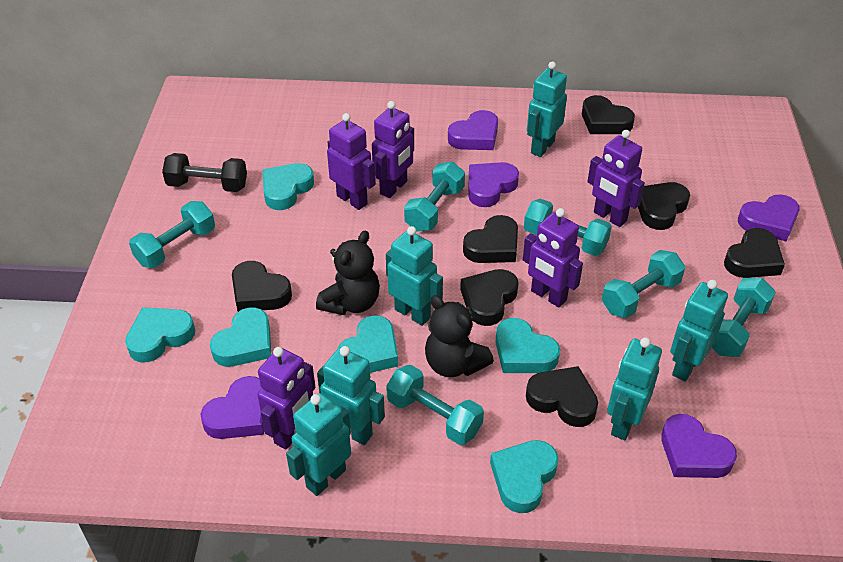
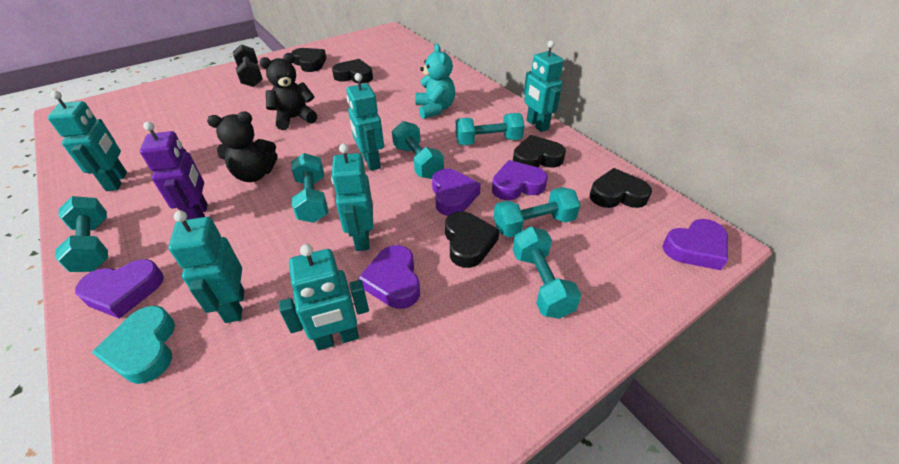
black heart: 7 -> 5
purple robot: 5 -> 1
turquoise heart: 6 -> 1
turquoise teddy bear: 0 -> 1

